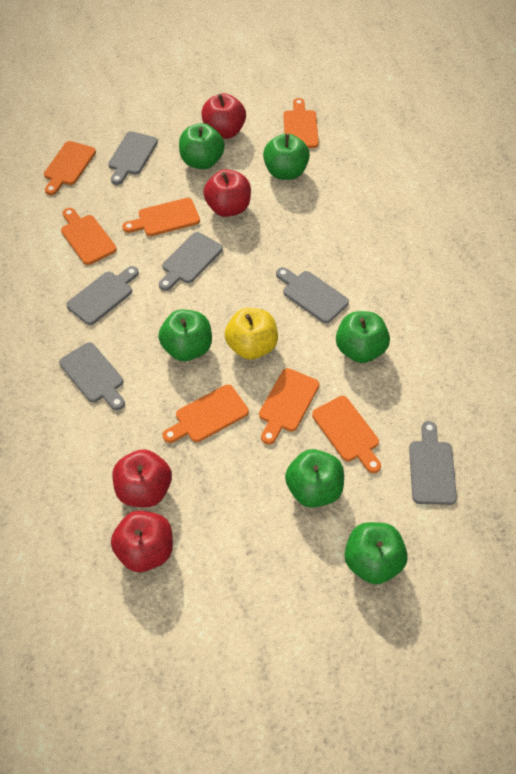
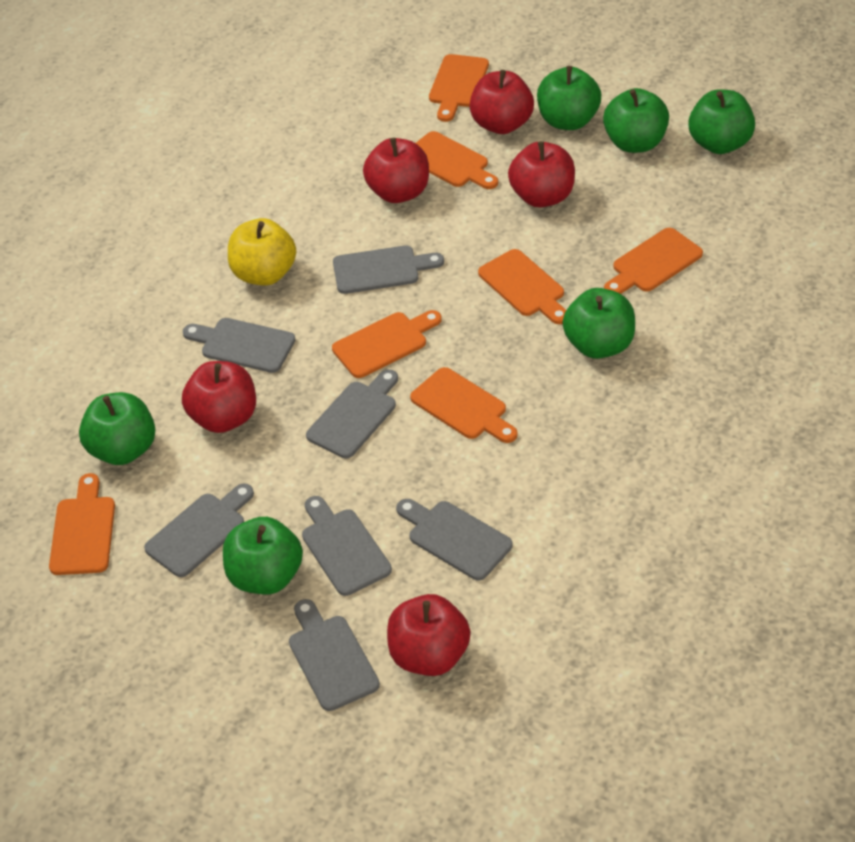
grey cutting board: 6 -> 7
red apple: 4 -> 5

